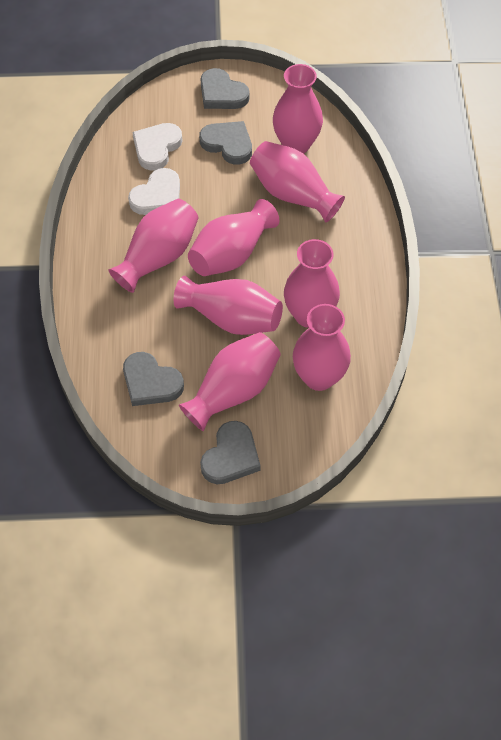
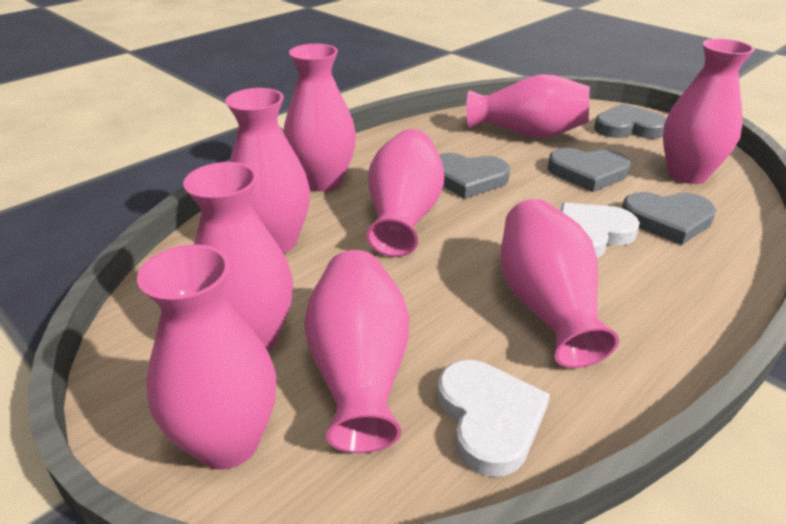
pink vase: 8 -> 9

